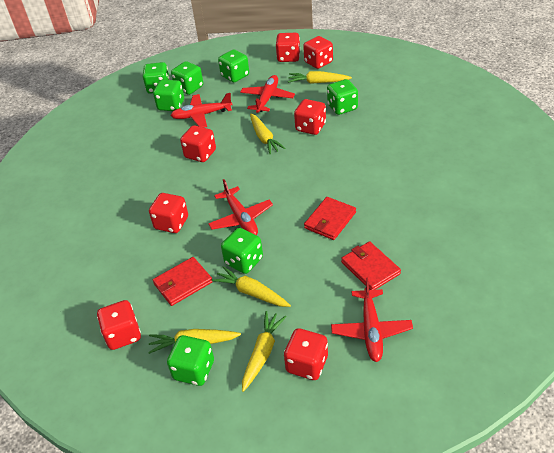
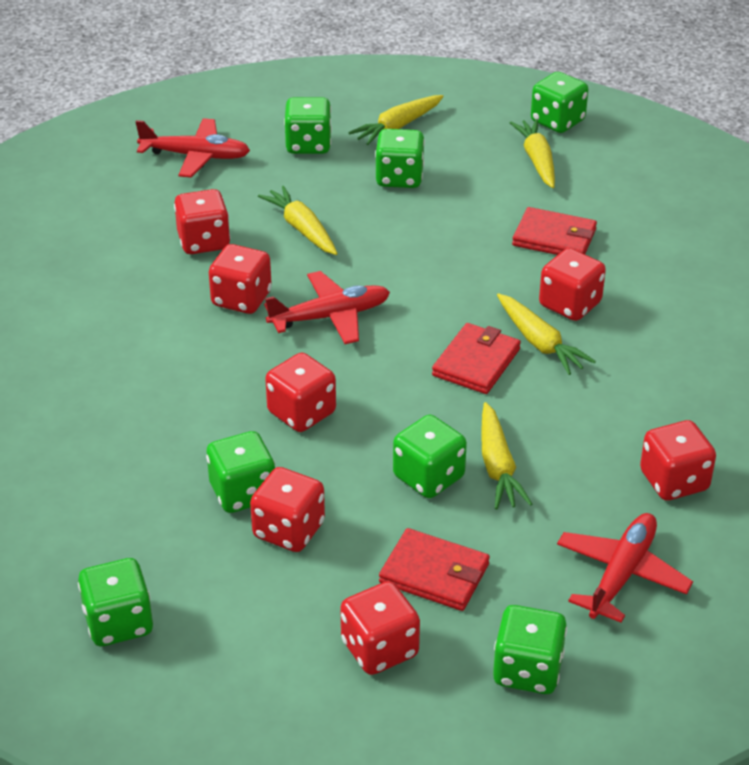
red plane: 4 -> 3

